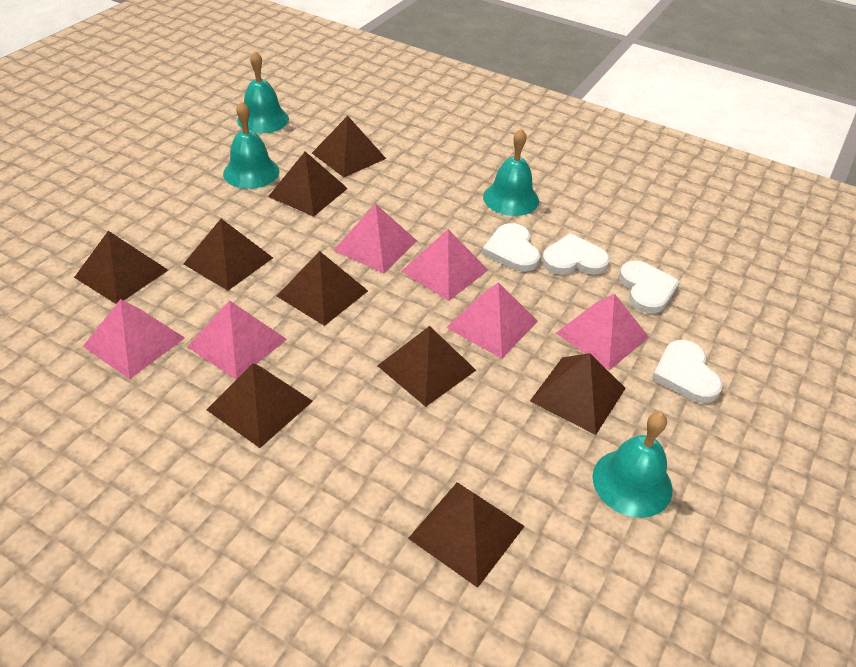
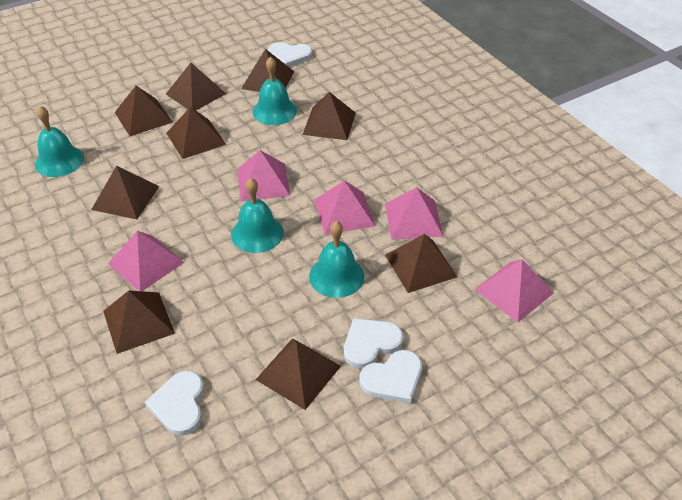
pink pyramid: 6 -> 5

